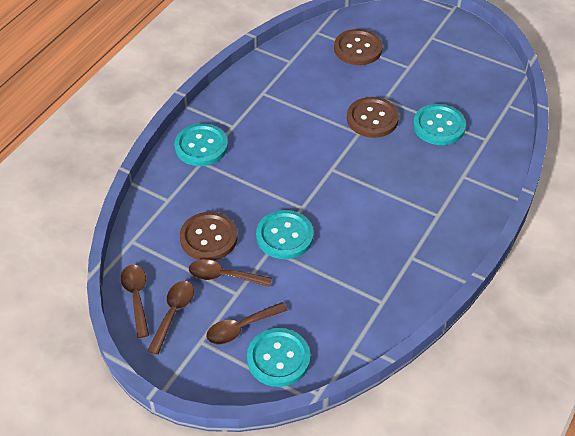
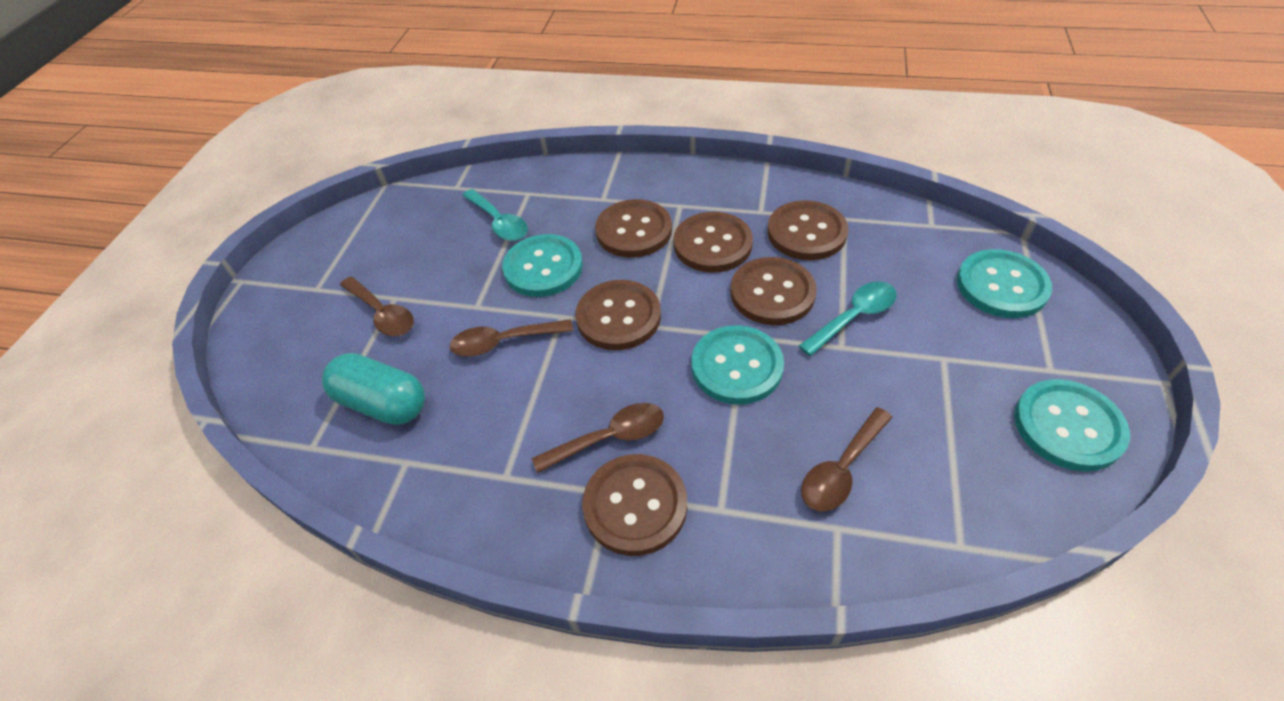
brown button: 3 -> 6
turquoise capsule: 0 -> 1
turquoise spoon: 0 -> 2

